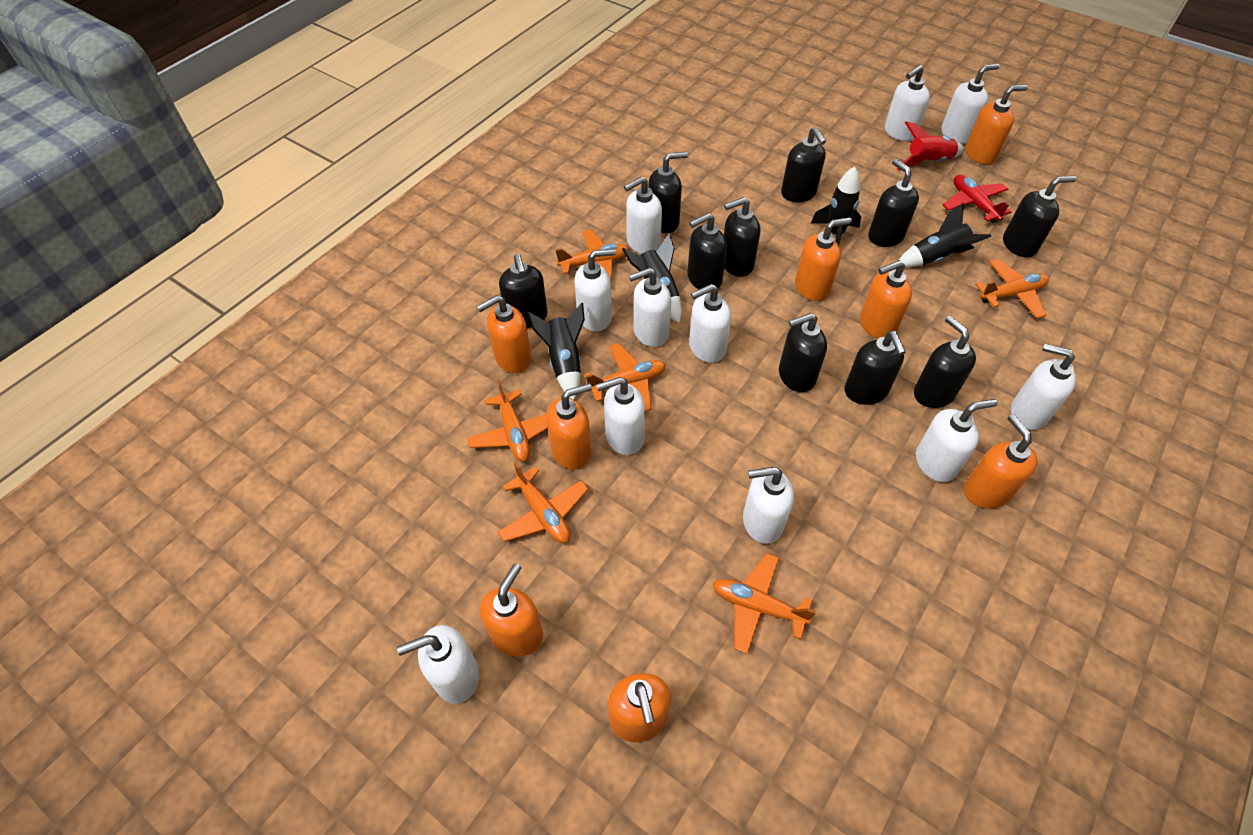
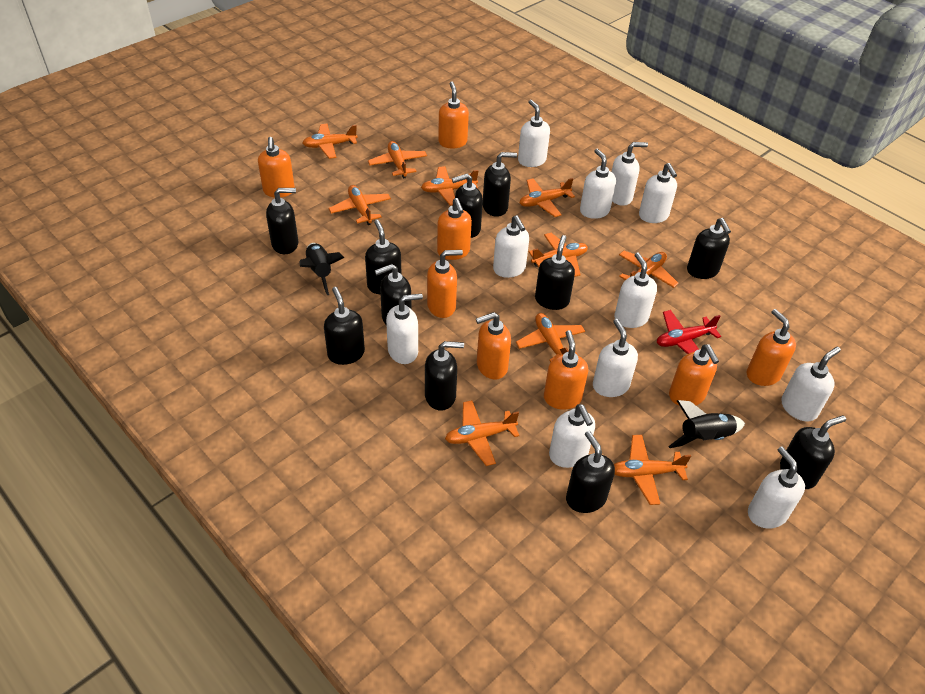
black rocket: 4 -> 2
black soap dispenser: 10 -> 11
orange plane: 6 -> 10
red rocket: 1 -> 0

